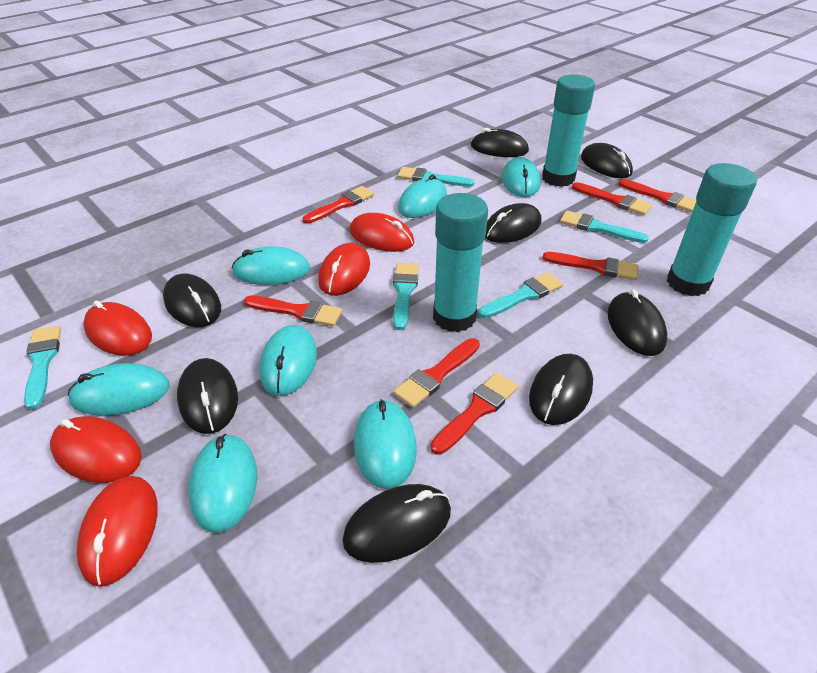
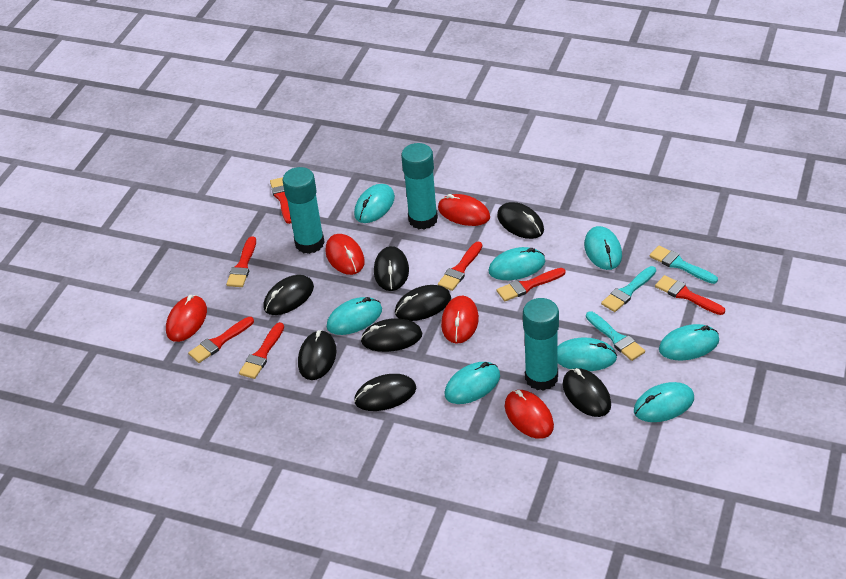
turquoise brush: 5 -> 3
turquoise mouse: 7 -> 8

